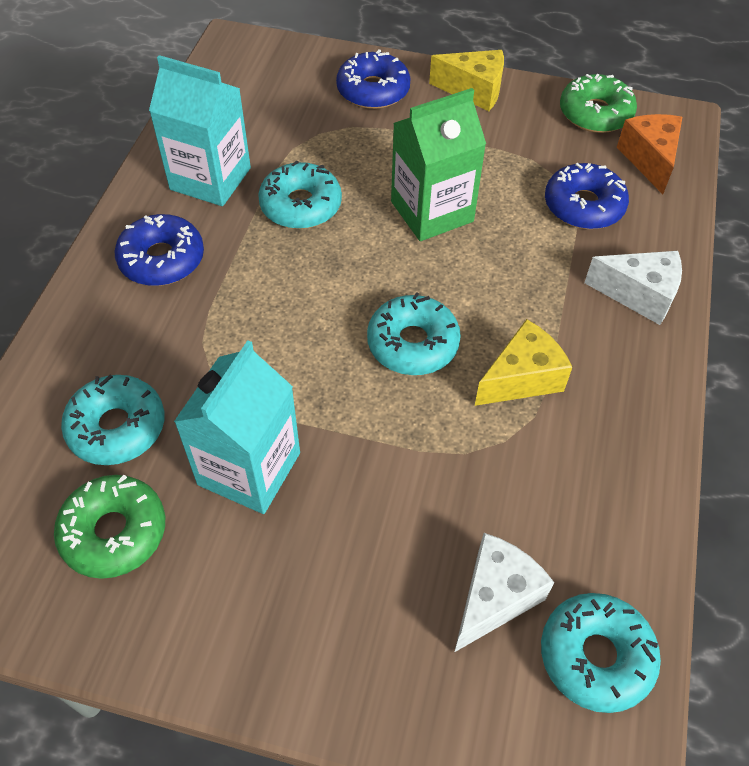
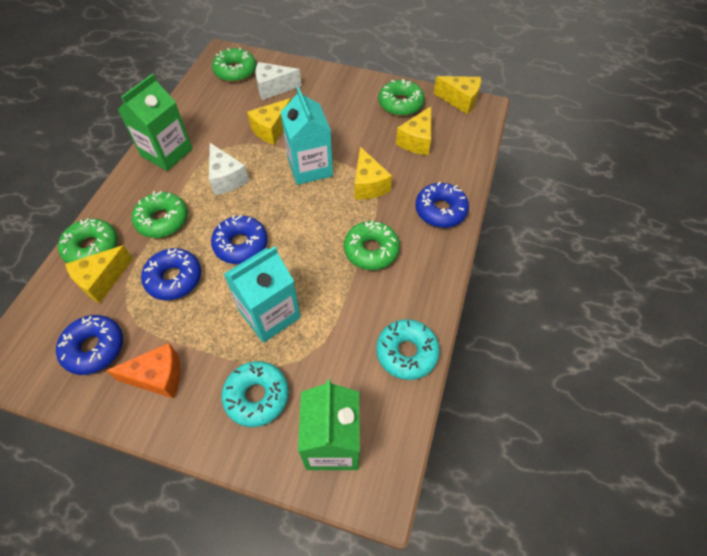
blue donut: 3 -> 4
green carton: 1 -> 2
green donut: 2 -> 5
turquoise donut: 4 -> 2
yellow cheese: 2 -> 5

